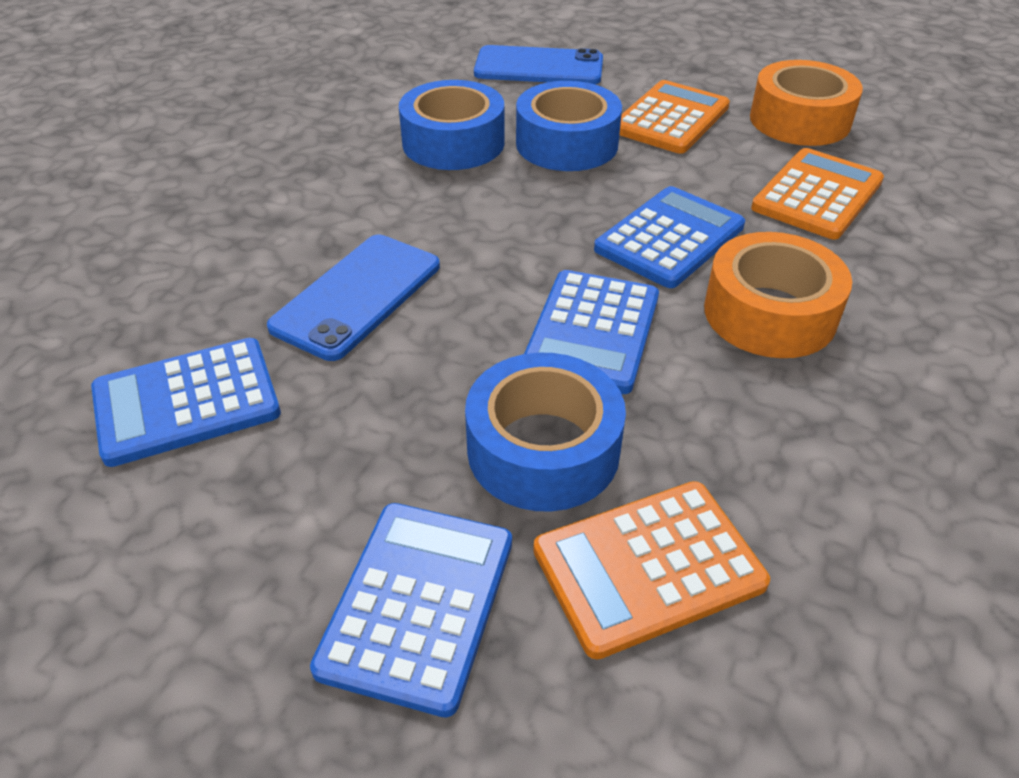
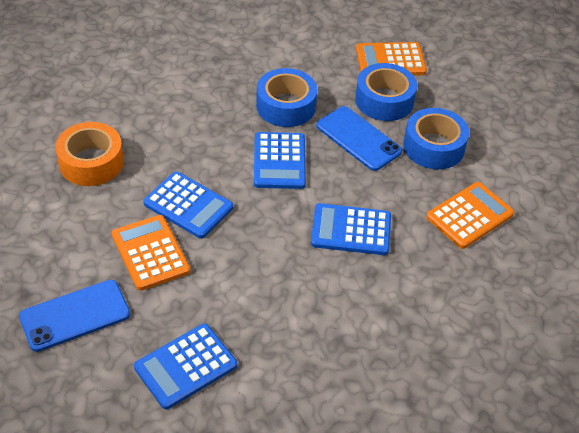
orange tape: 2 -> 1

